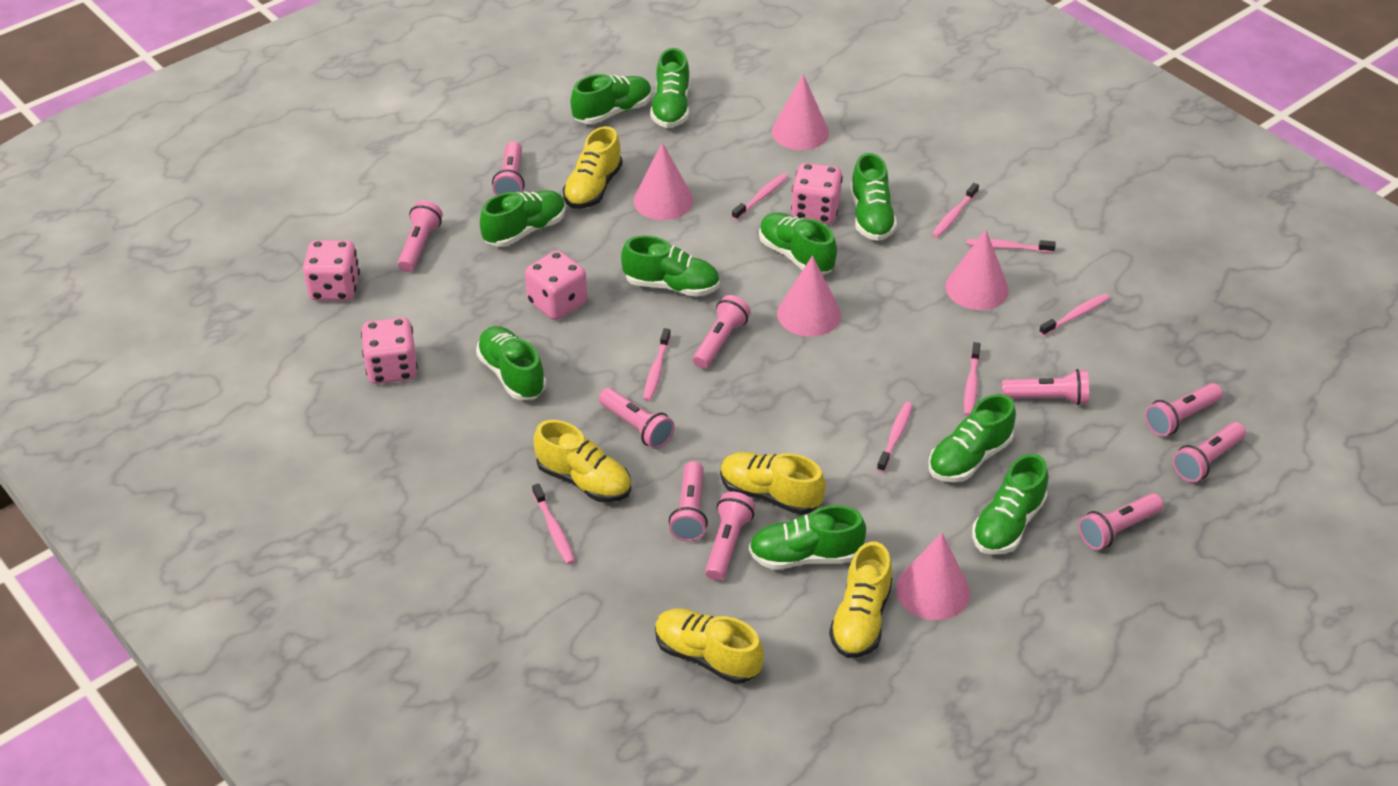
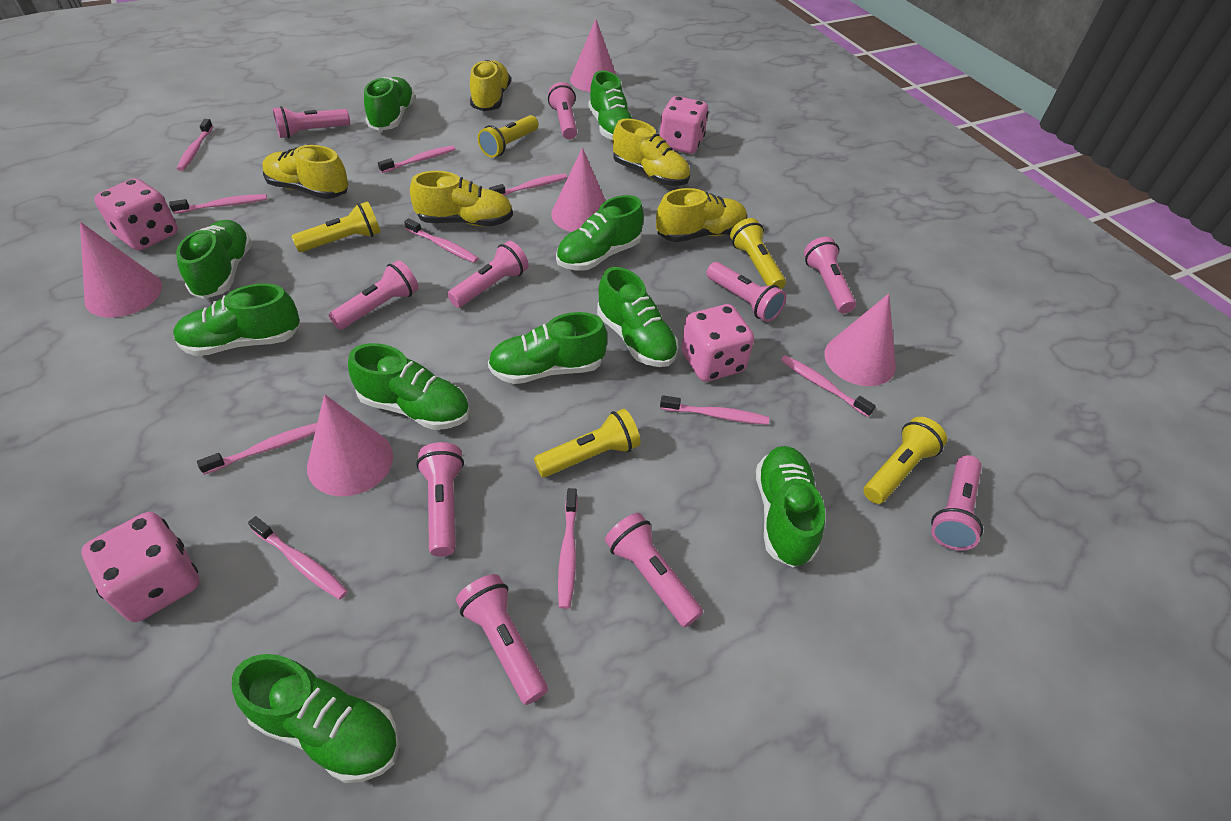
pink toothbrush: 8 -> 10
yellow flashlight: 0 -> 5

